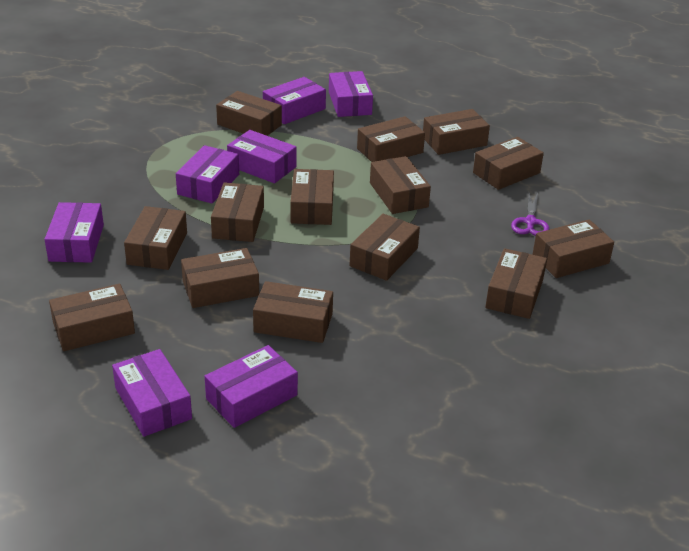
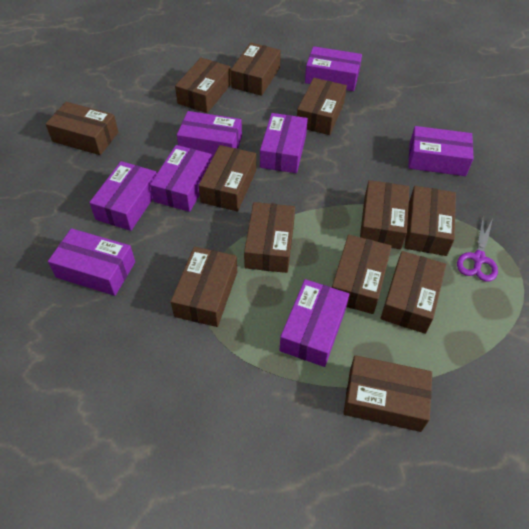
brown box: 14 -> 12
purple box: 7 -> 8

